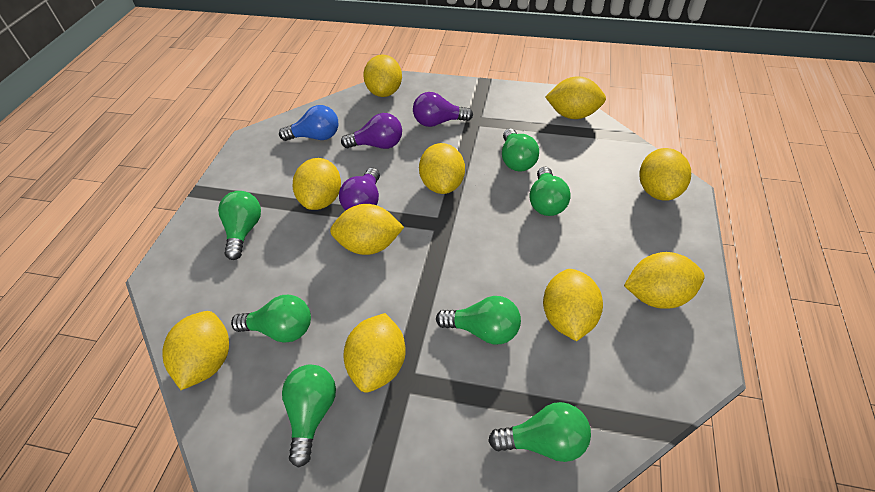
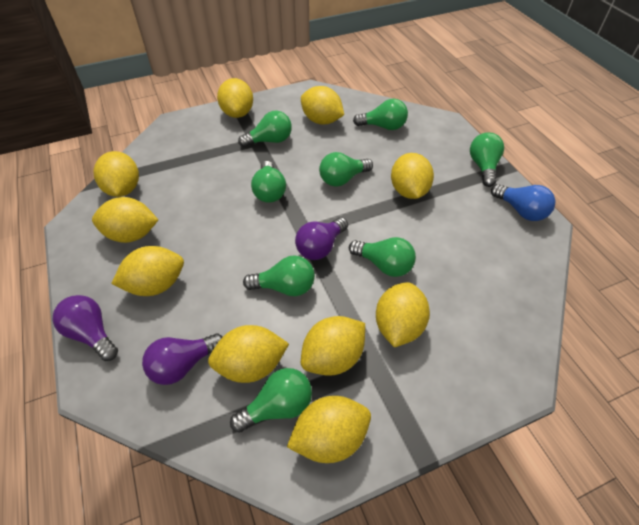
green light bulb: 7 -> 8

